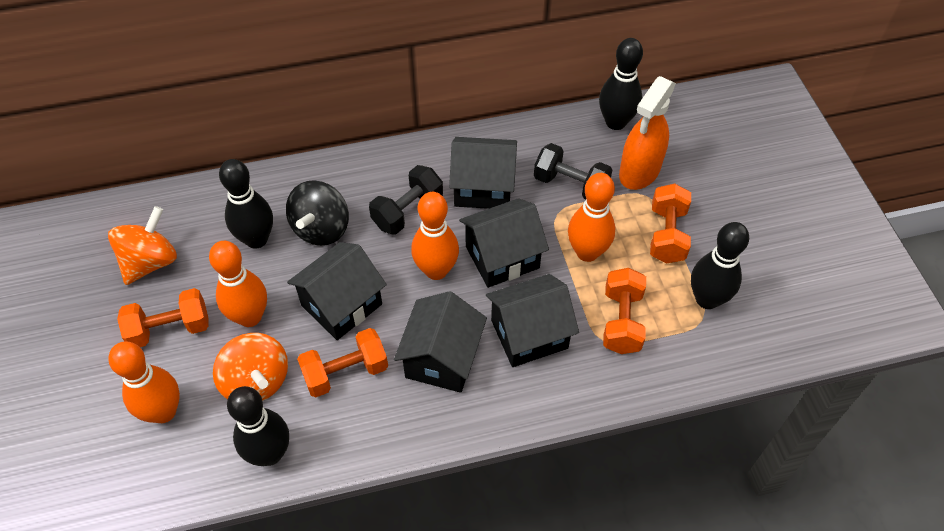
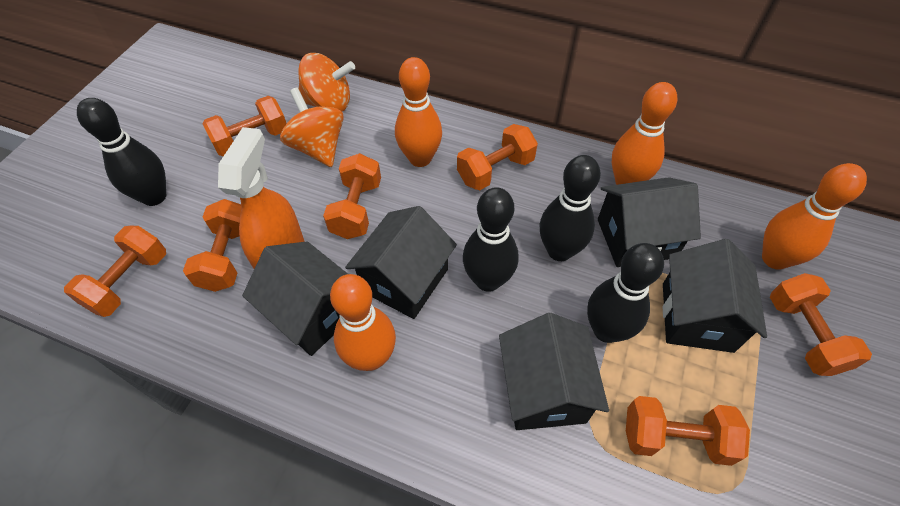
black dumbbell: 2 -> 0
black spinning top: 1 -> 0
orange dumbbell: 4 -> 7

